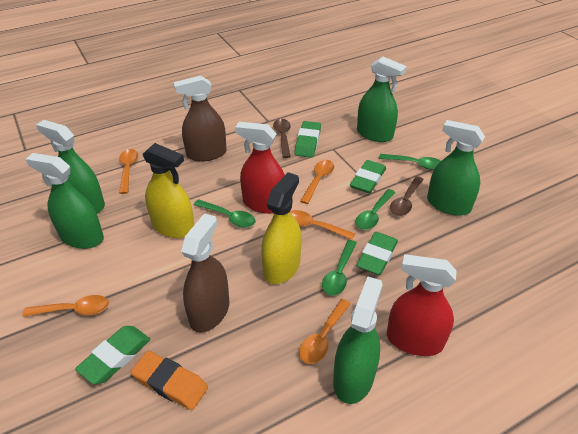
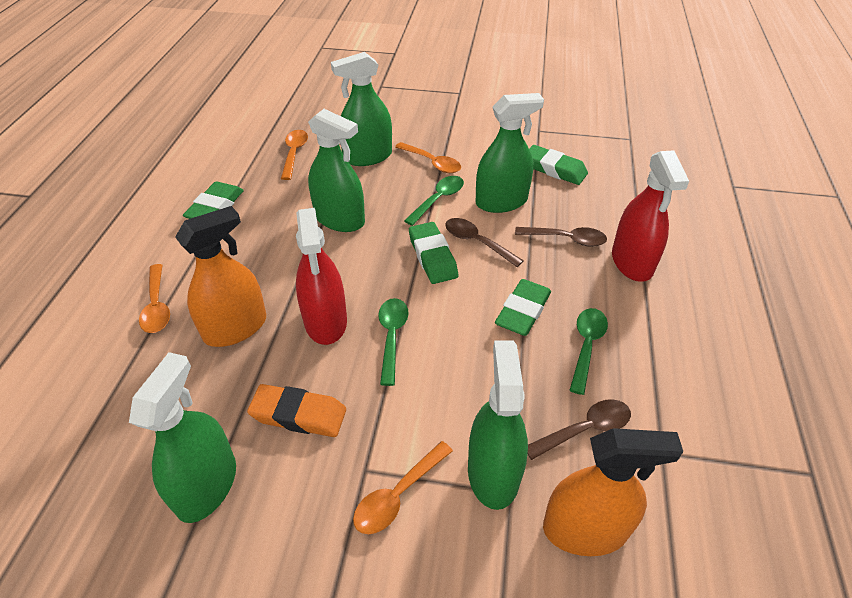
brown spoon: 2 -> 3
brown spray bottle: 2 -> 0
green spoon: 4 -> 3
orange spoon: 5 -> 4
orange spray bottle: 0 -> 2
yellow spray bottle: 2 -> 0

